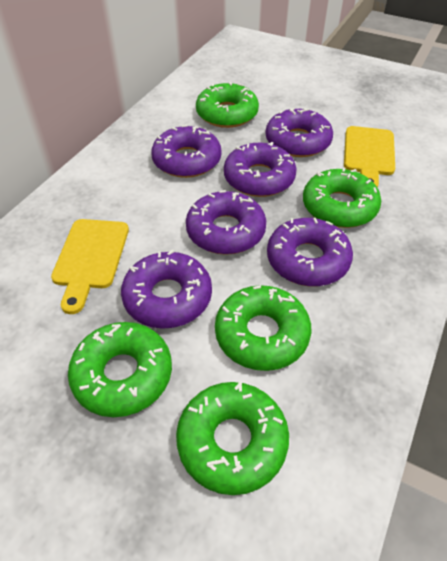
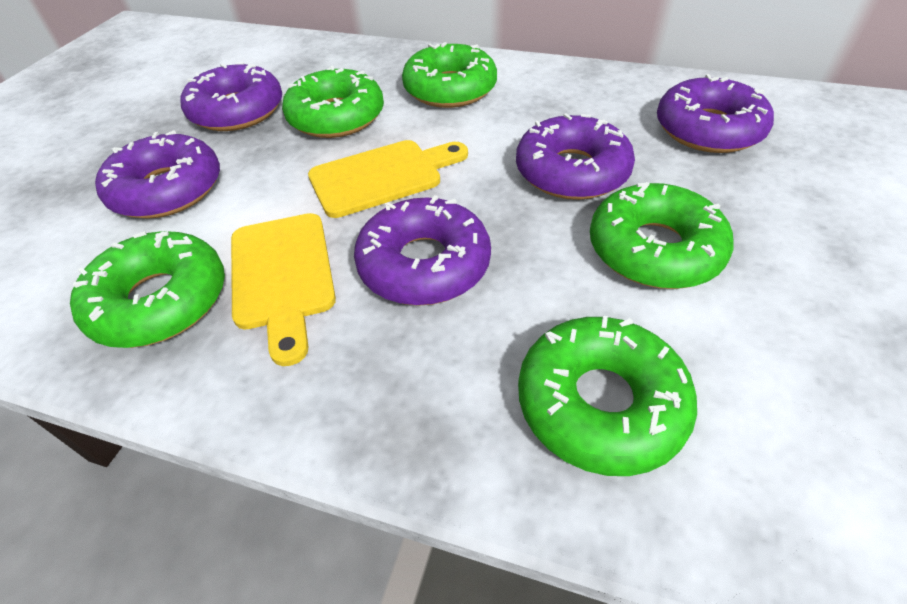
purple donut: 6 -> 5

